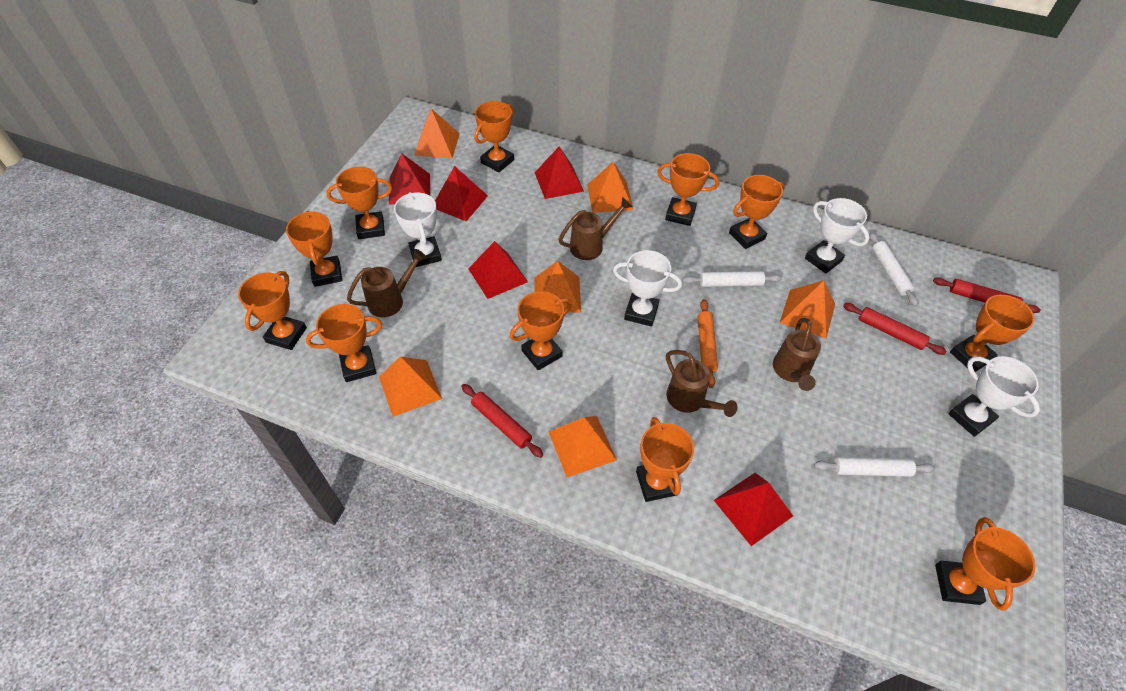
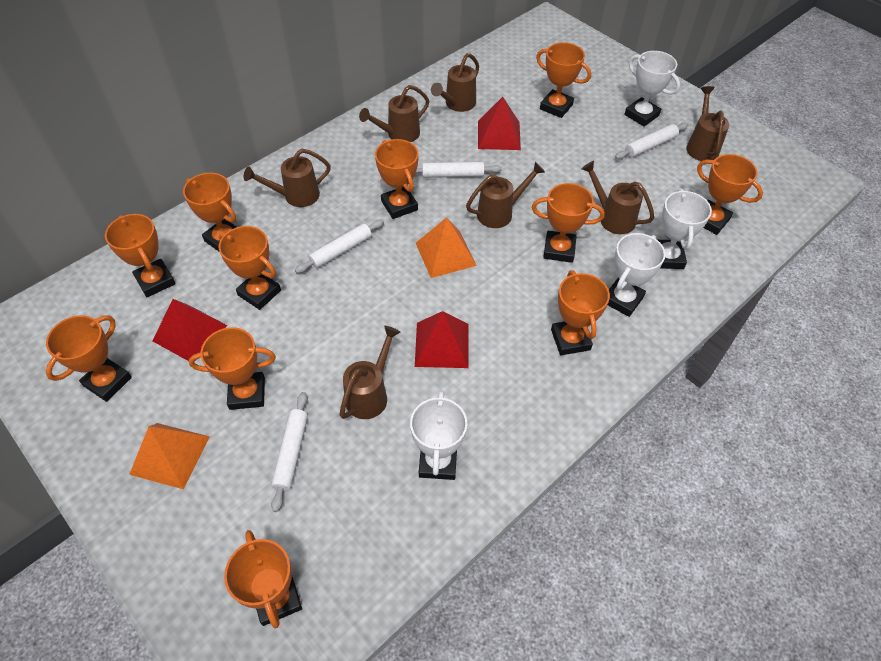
brown watering can: 4 -> 7
orange pyramid: 6 -> 2
orange rolling pin: 1 -> 0
red pyramid: 5 -> 3
red rolling pin: 3 -> 0
white rolling pin: 3 -> 4

